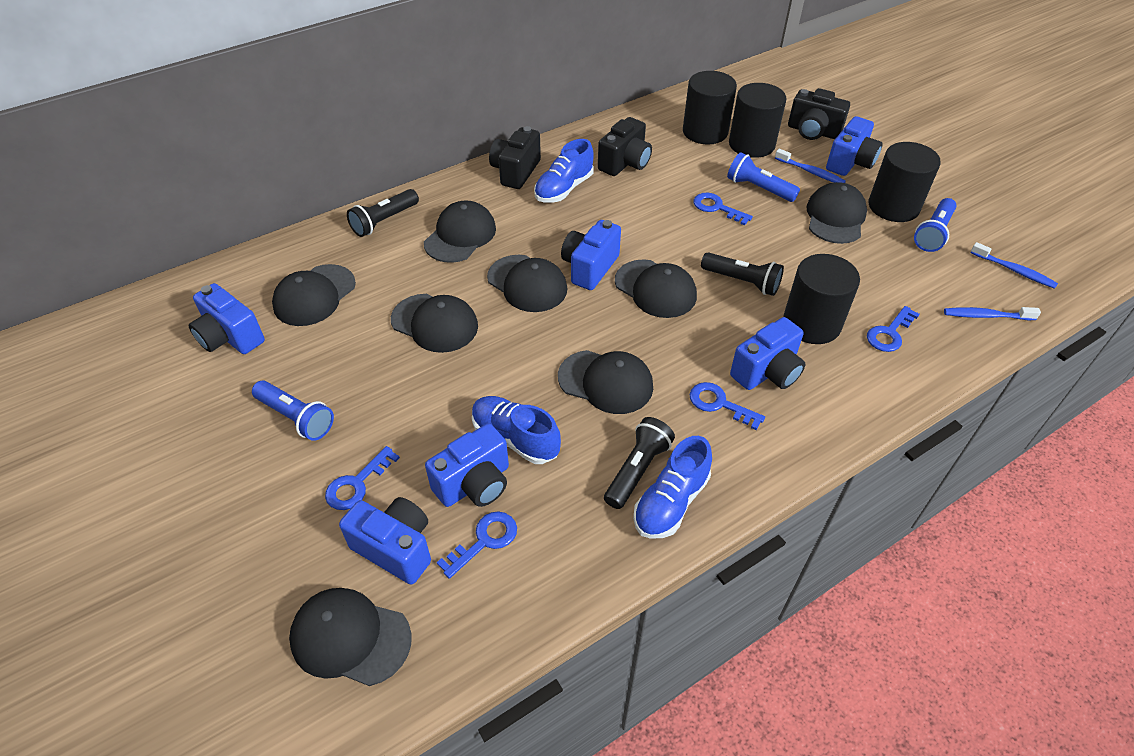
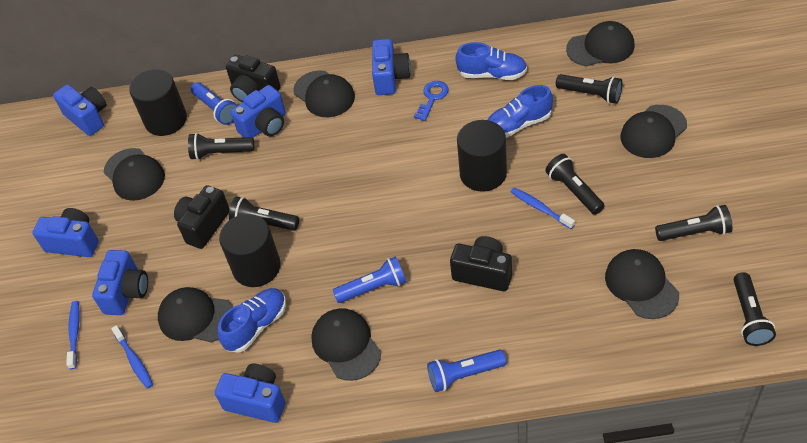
black cap: 8 -> 7
black cylinder: 4 -> 3
black flashlight: 3 -> 6
blue key: 5 -> 1

